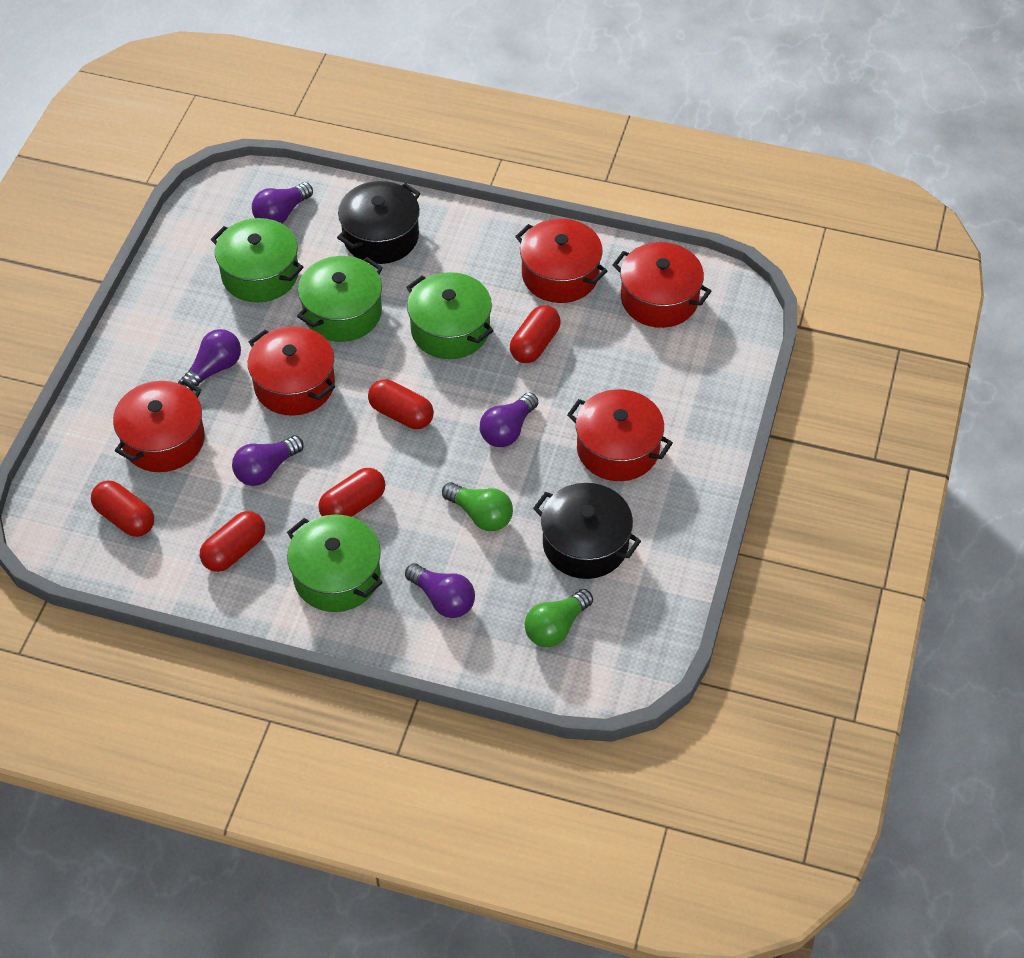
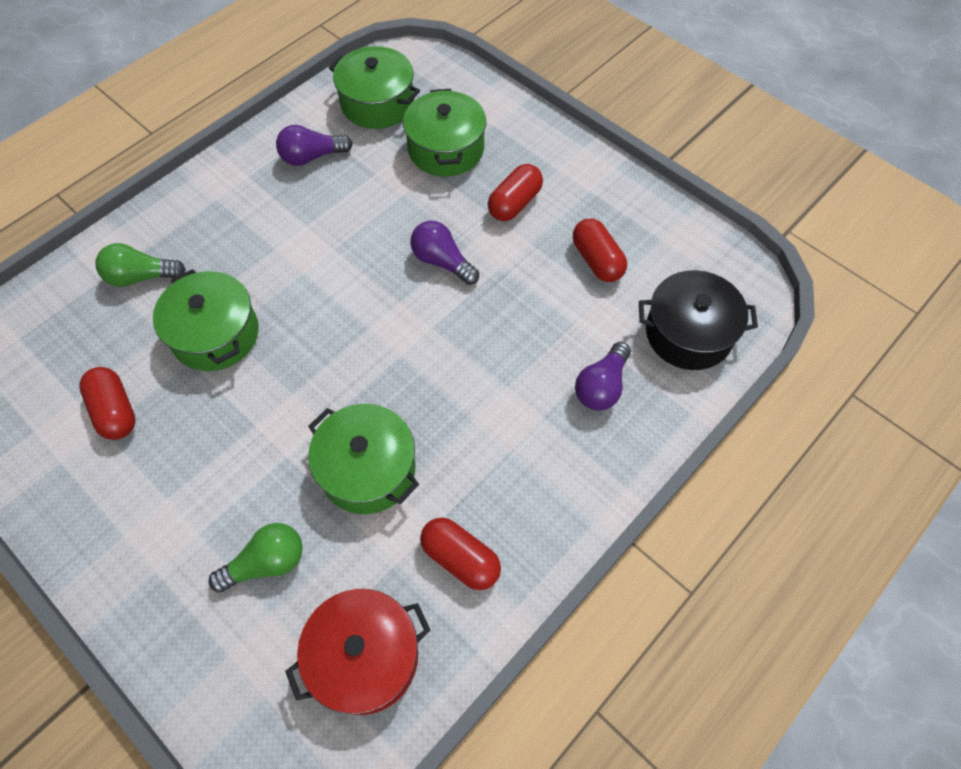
black pot: 2 -> 1
purple light bulb: 5 -> 3
red capsule: 5 -> 4
red pot: 5 -> 1

